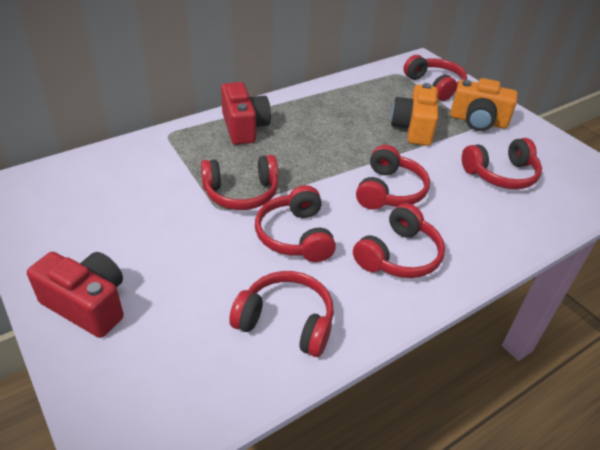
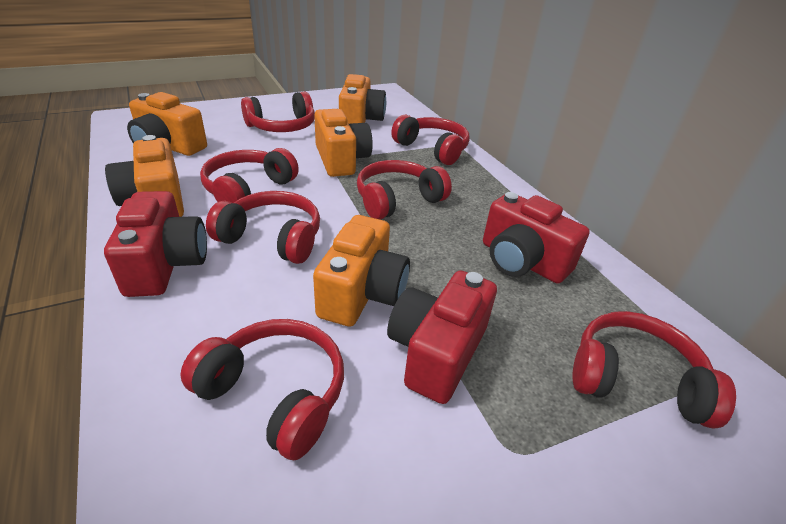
orange camera: 2 -> 5
red camera: 2 -> 3

